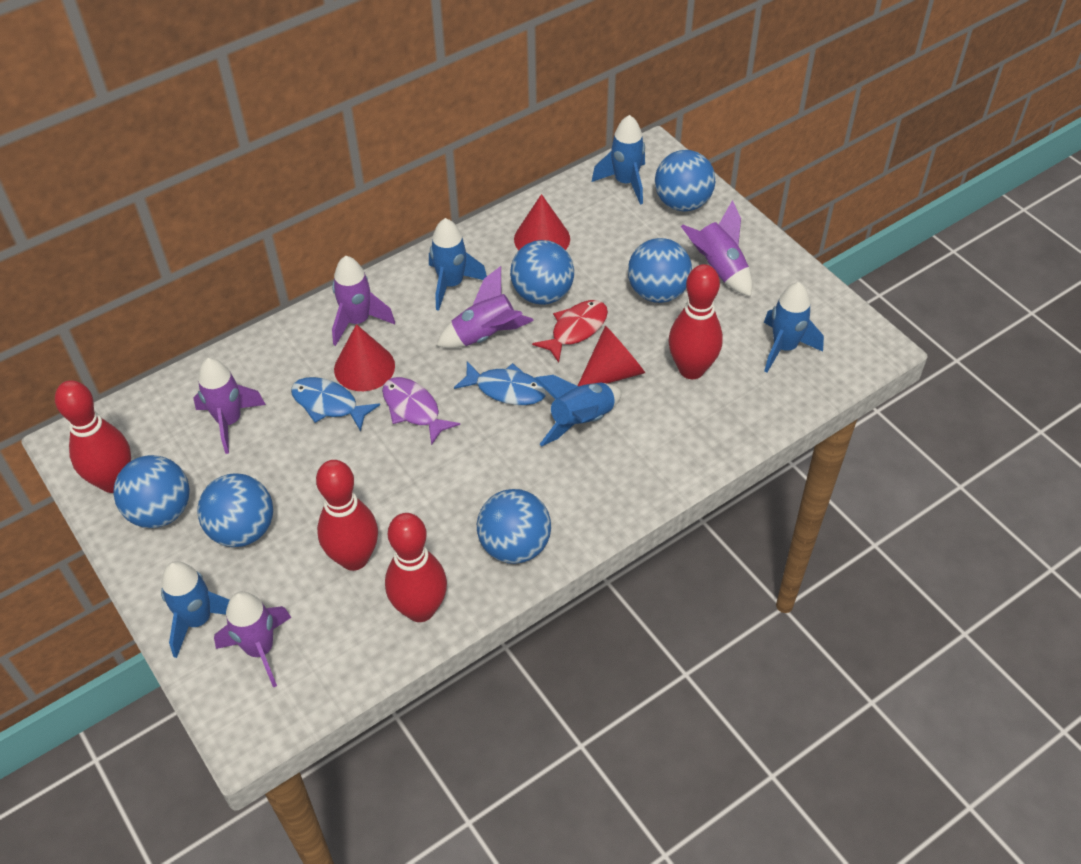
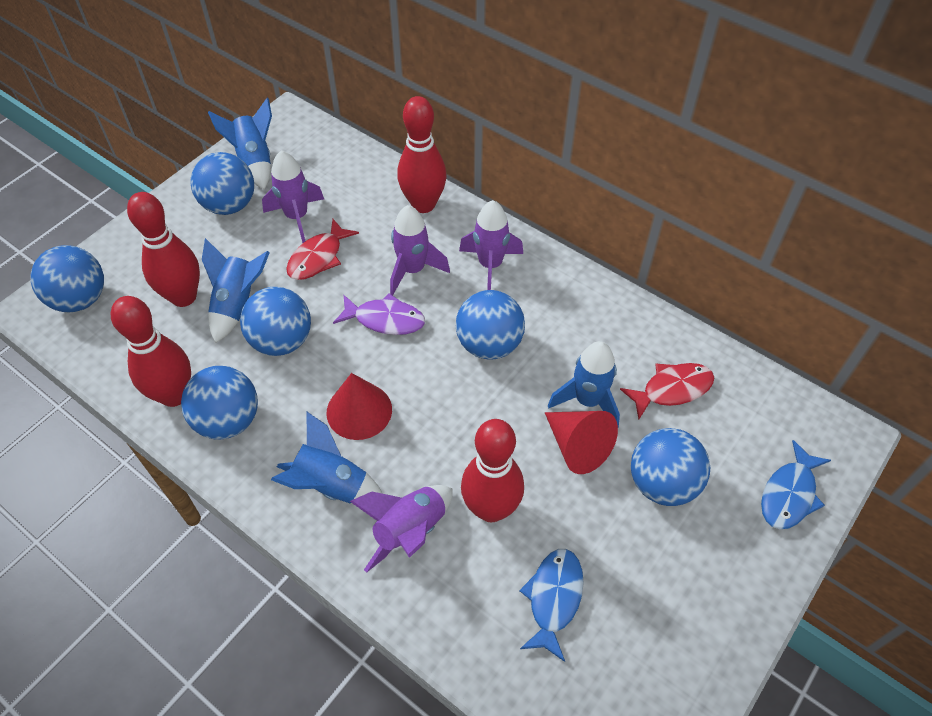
blue rocket: 5 -> 4
purple rocket: 5 -> 4
red cone: 3 -> 2
red fish: 1 -> 2

